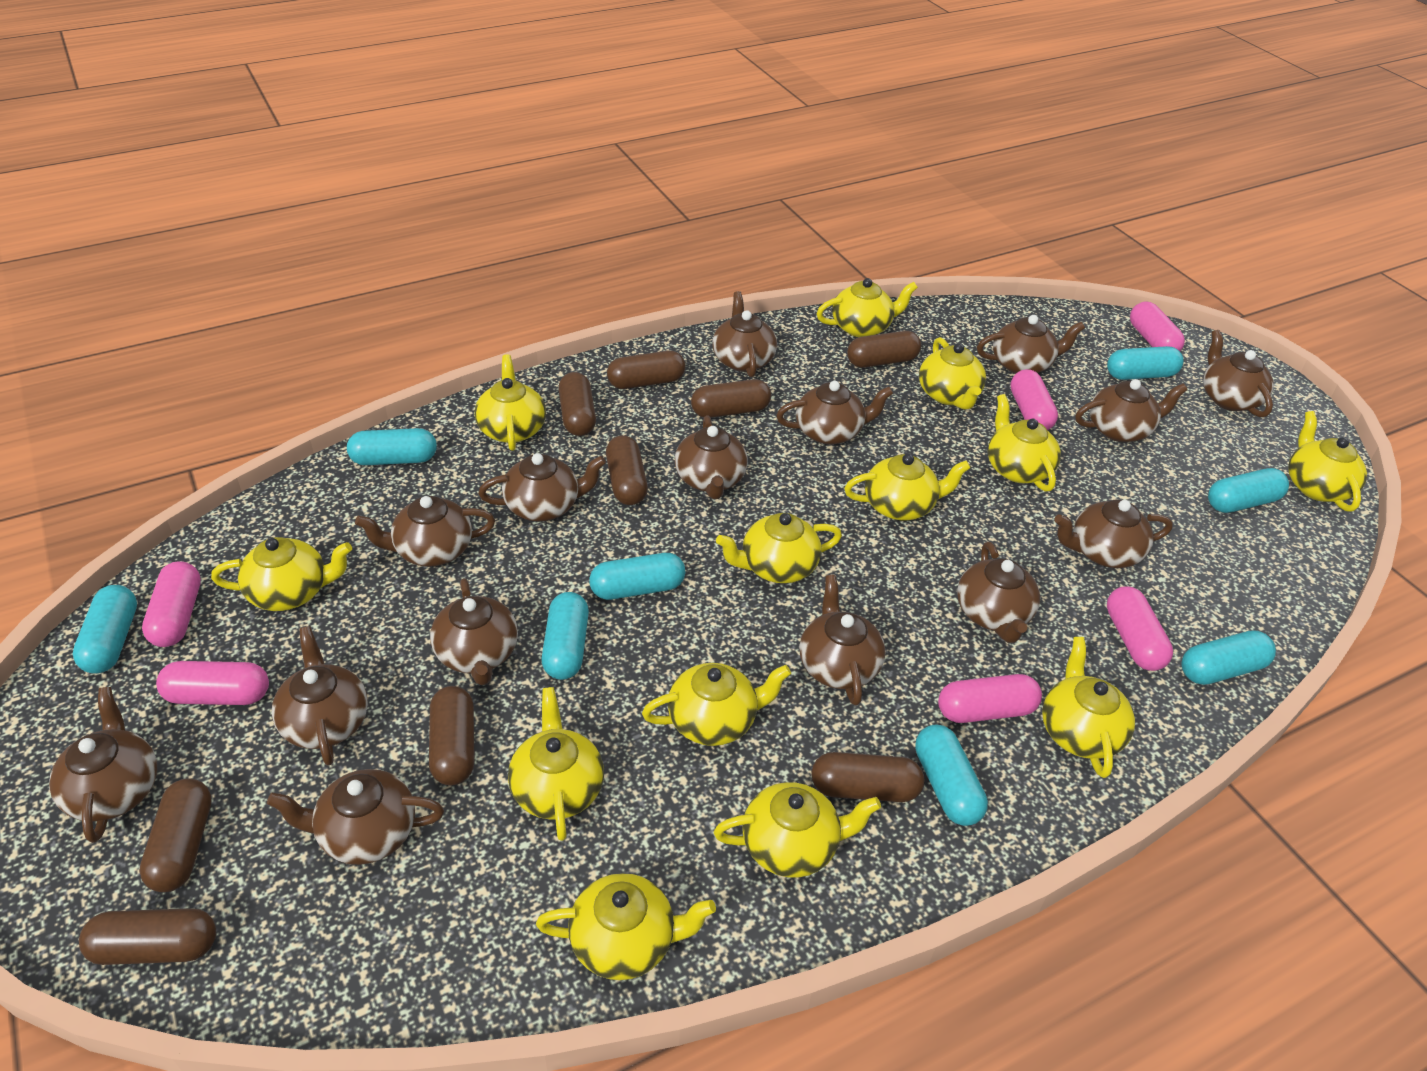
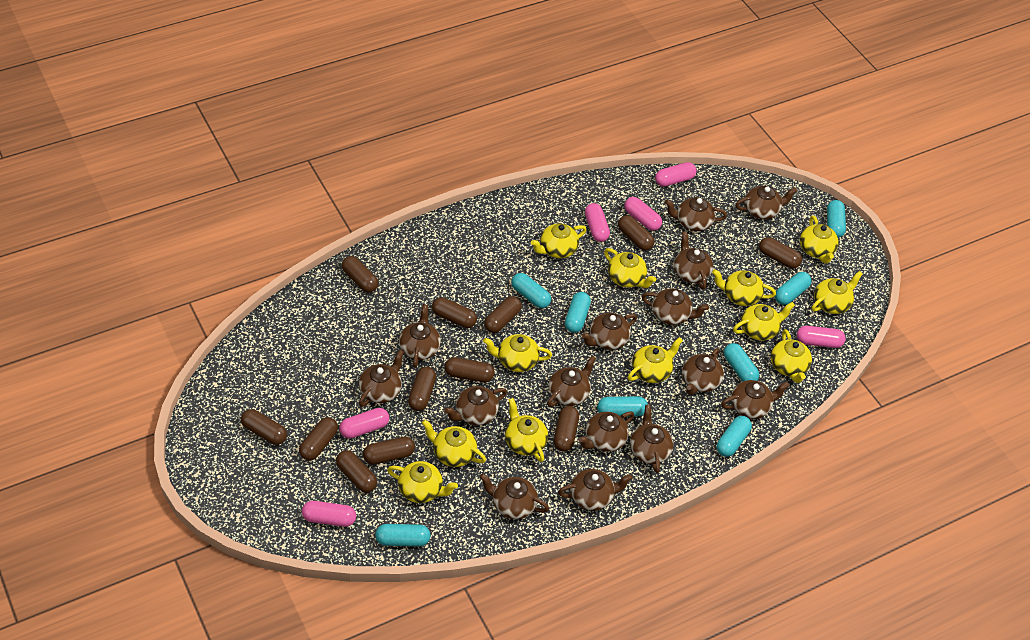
brown capsule: 9 -> 12
yellow teapot: 13 -> 12

